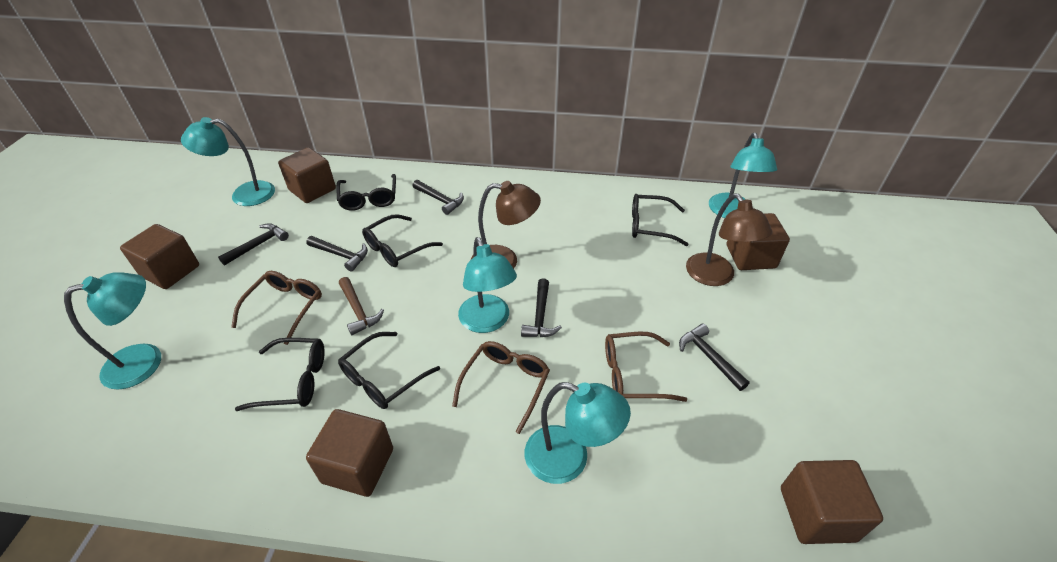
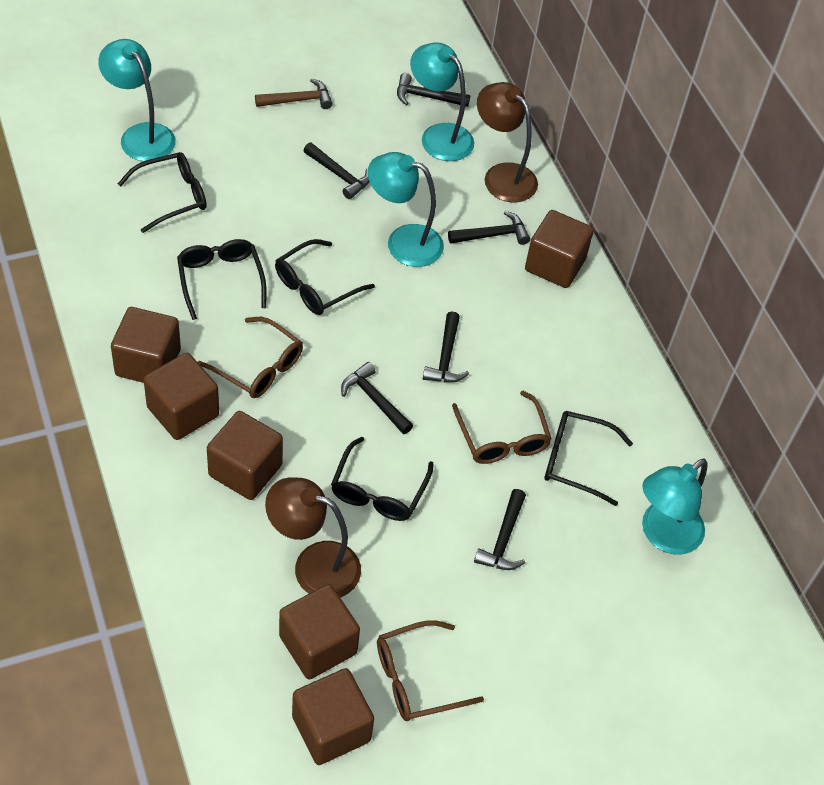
black hammer: 5 -> 6
brown cube: 5 -> 6
turquoise lamp: 5 -> 4

